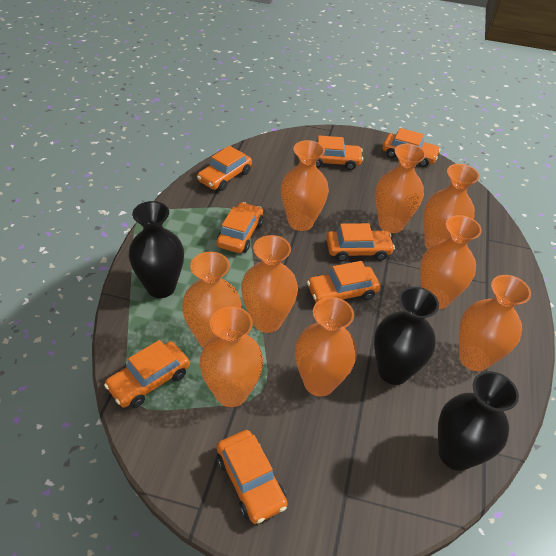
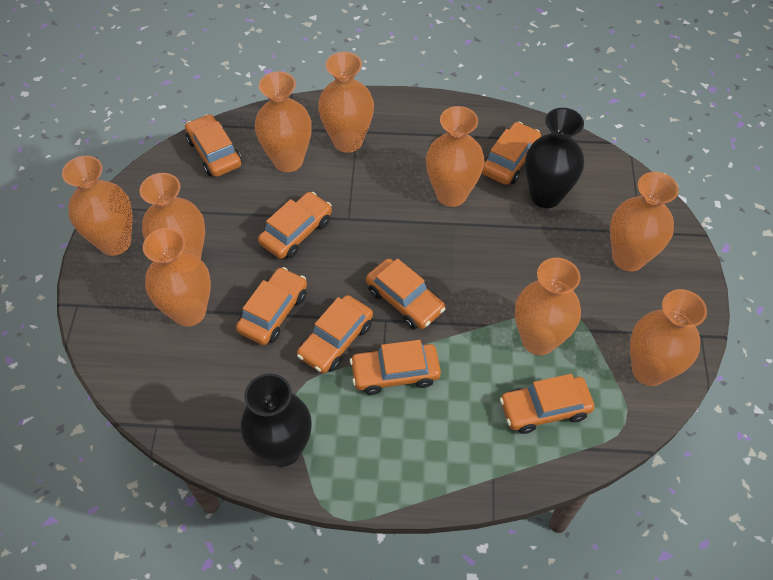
black vase: 3 -> 2

